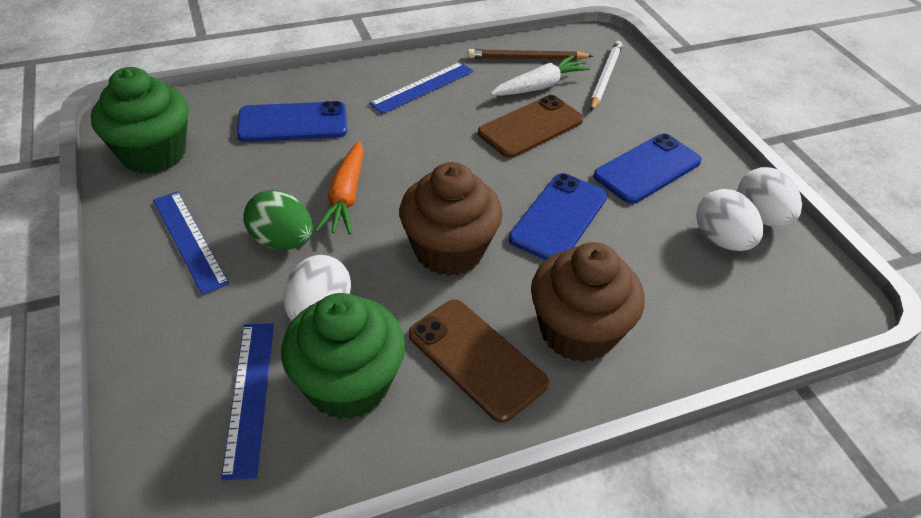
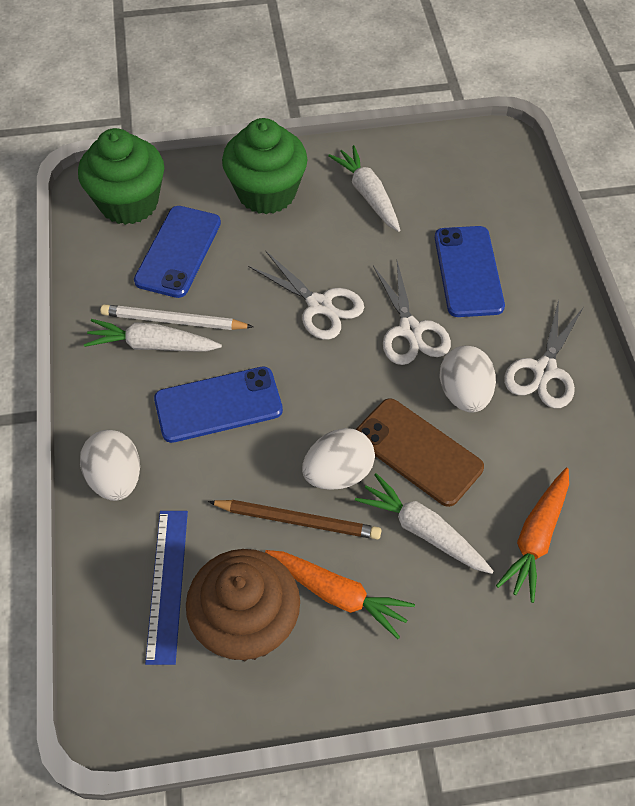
blue ruler: 3 -> 1
brown cupcake: 2 -> 1
brown phone: 2 -> 1
green egg: 1 -> 0
orange carrot: 1 -> 2
white carrot: 1 -> 3
white scissors: 0 -> 3

